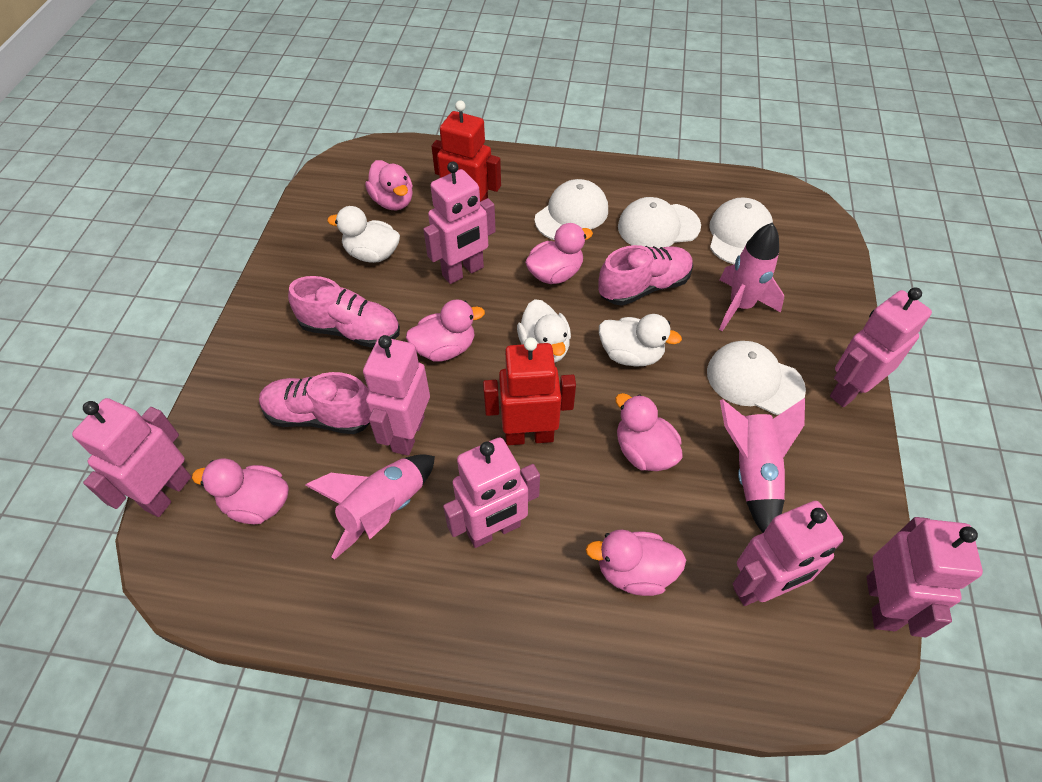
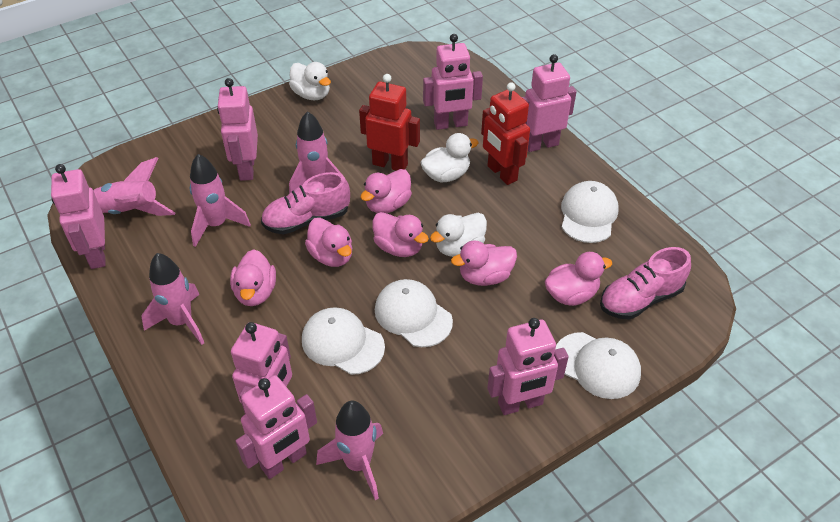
pink rocket: 3 -> 5
pink shoe: 3 -> 2

